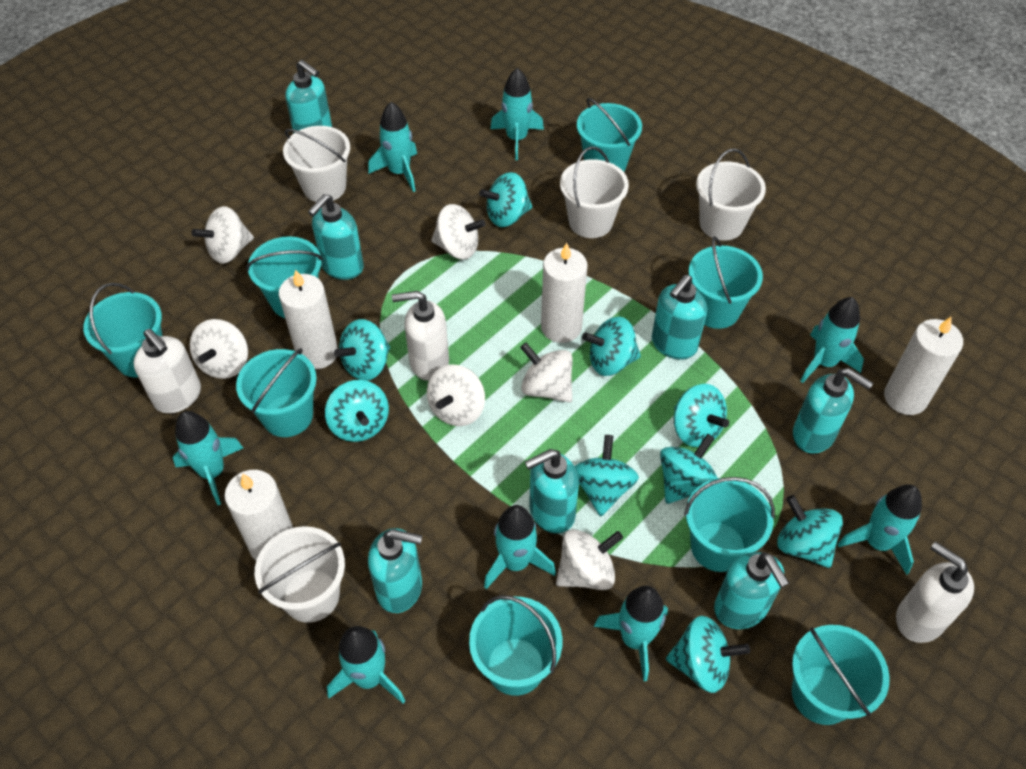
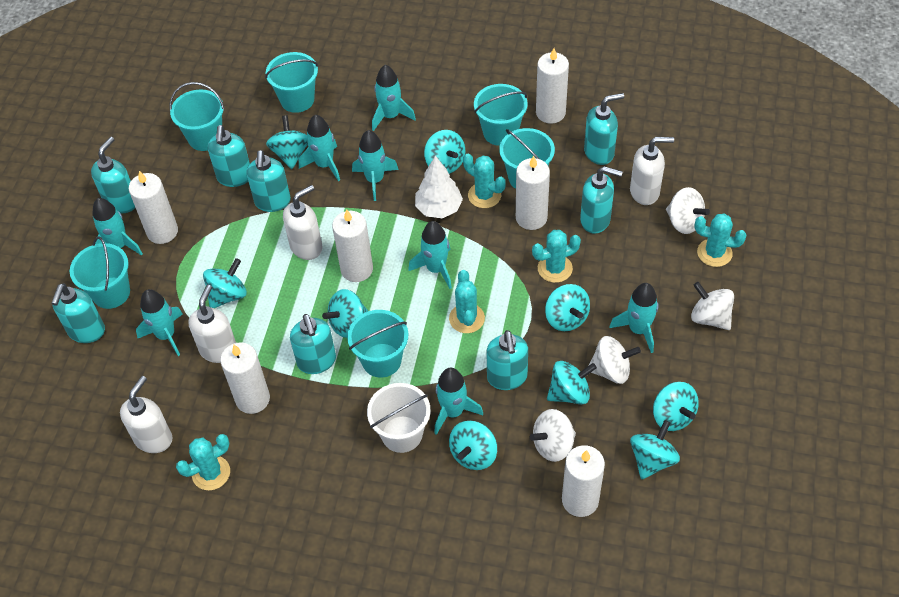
turquoise bucket: 8 -> 6
turquoise cactus: 0 -> 5
turquoise soap dispenser: 7 -> 8
white bucket: 4 -> 1
white candle: 4 -> 6
white soap dispenser: 3 -> 4
white spinning top: 6 -> 4
white tree: 0 -> 1

